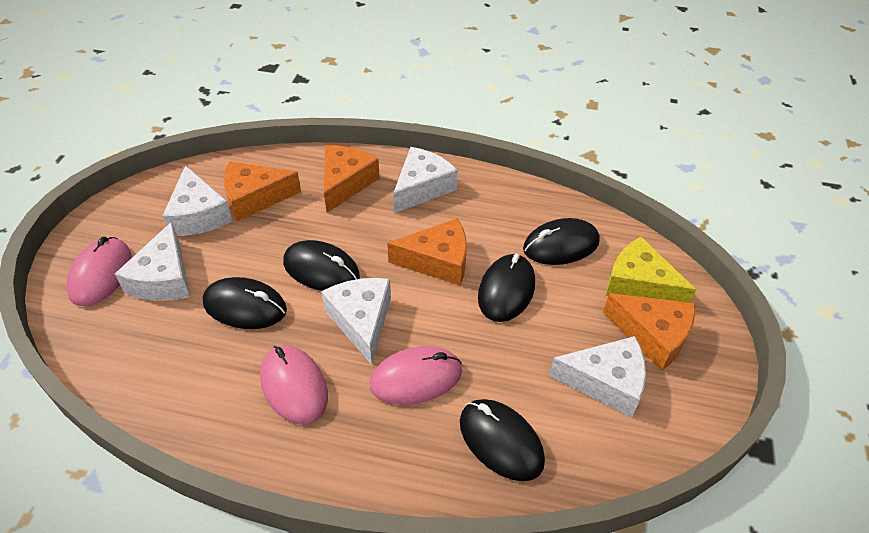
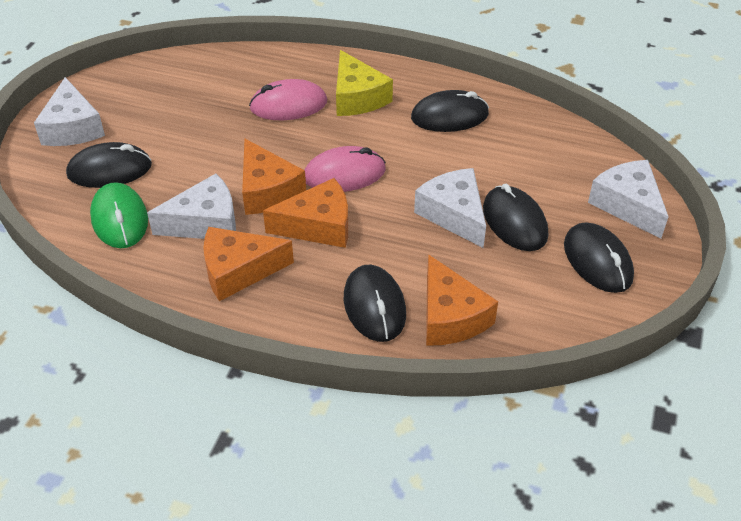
green mouse: 0 -> 1
pink mouse: 3 -> 2
white cheese: 5 -> 4

